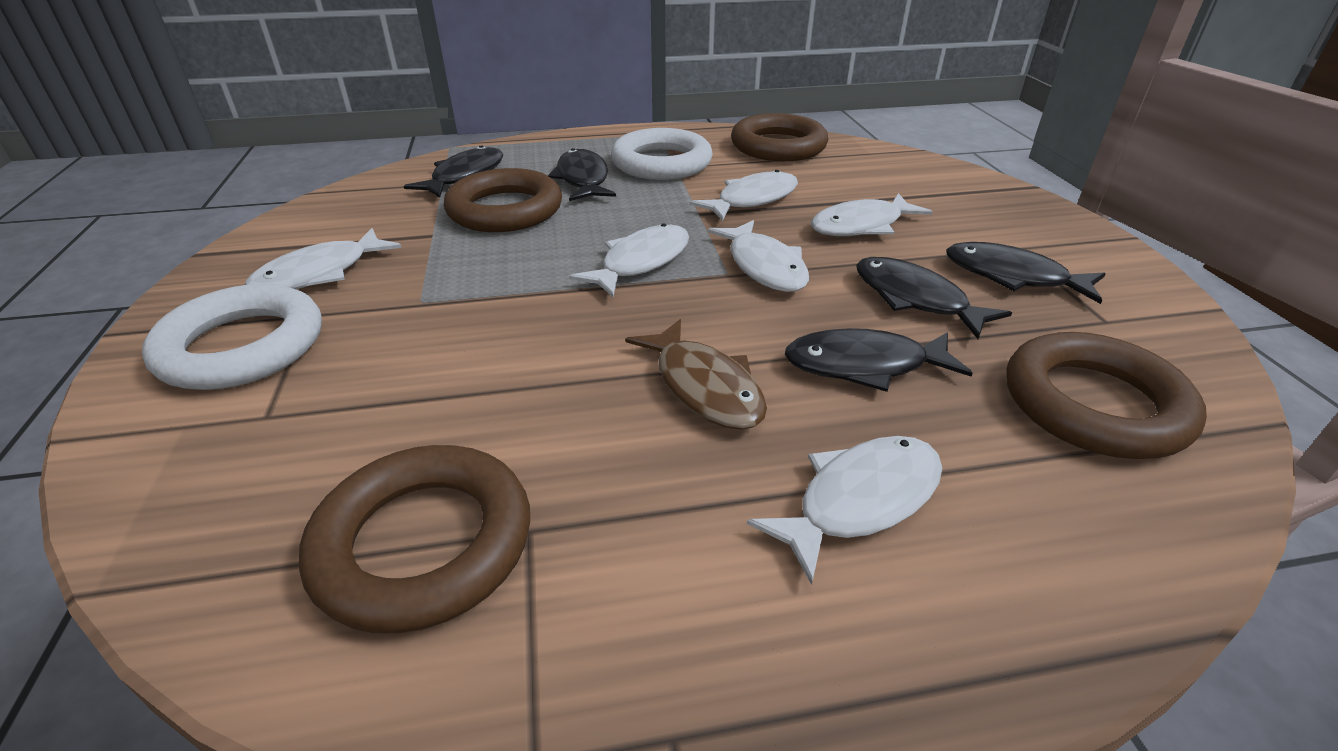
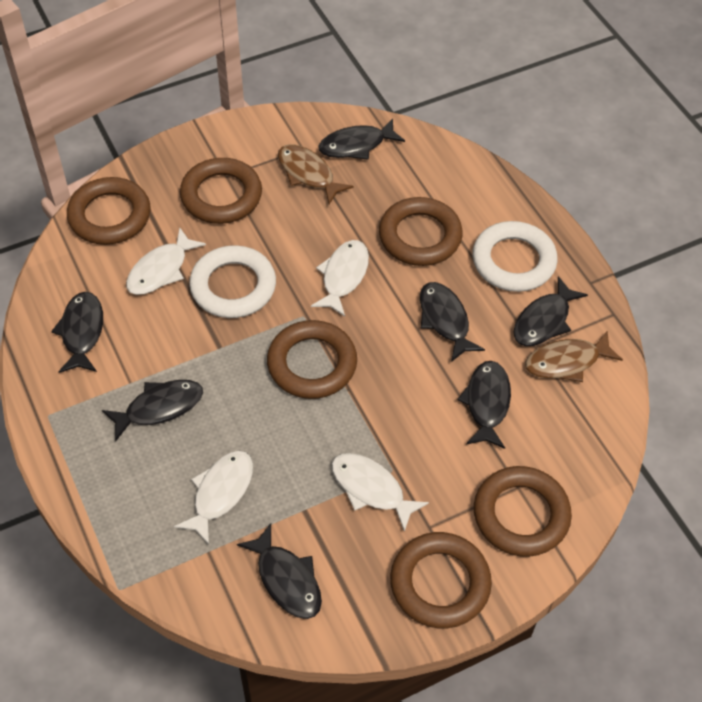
black fish: 5 -> 7
brown fish: 1 -> 2
brown ring: 4 -> 6
white fish: 6 -> 4

